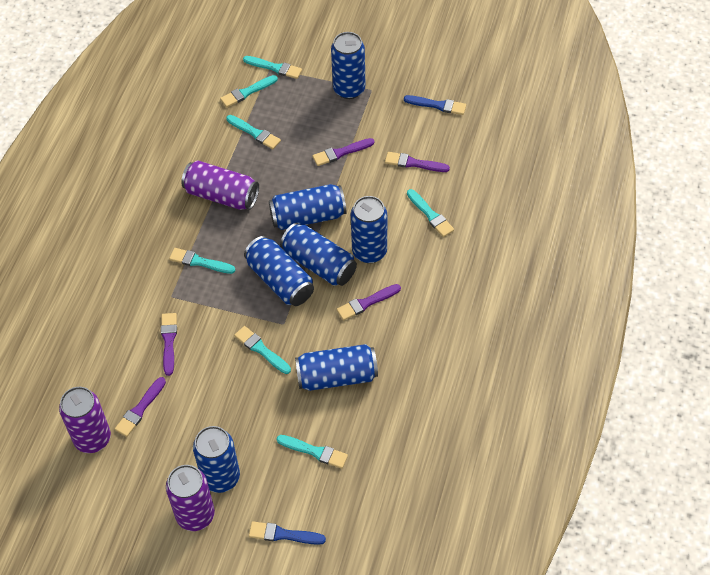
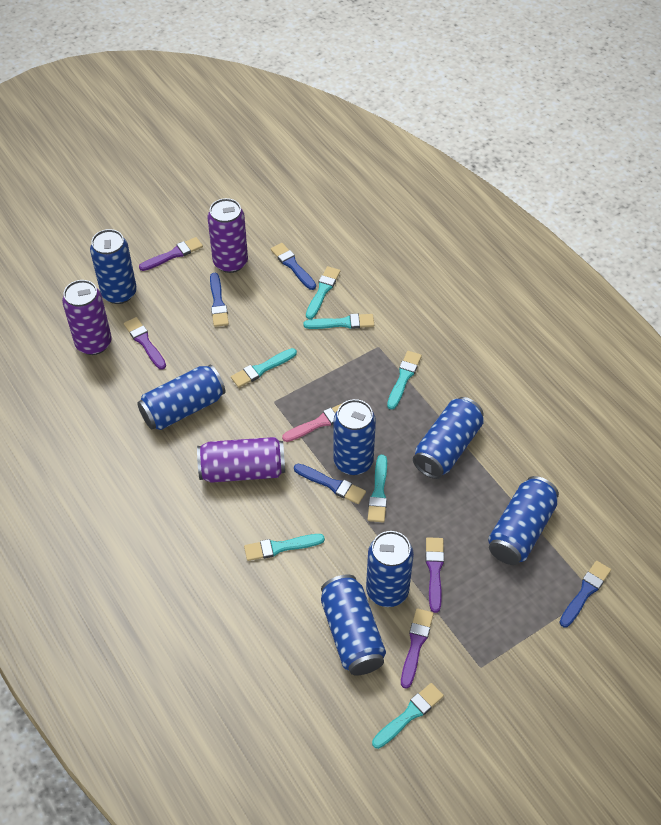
blue brush: 2 -> 4
pink brush: 0 -> 1
purple brush: 5 -> 4

